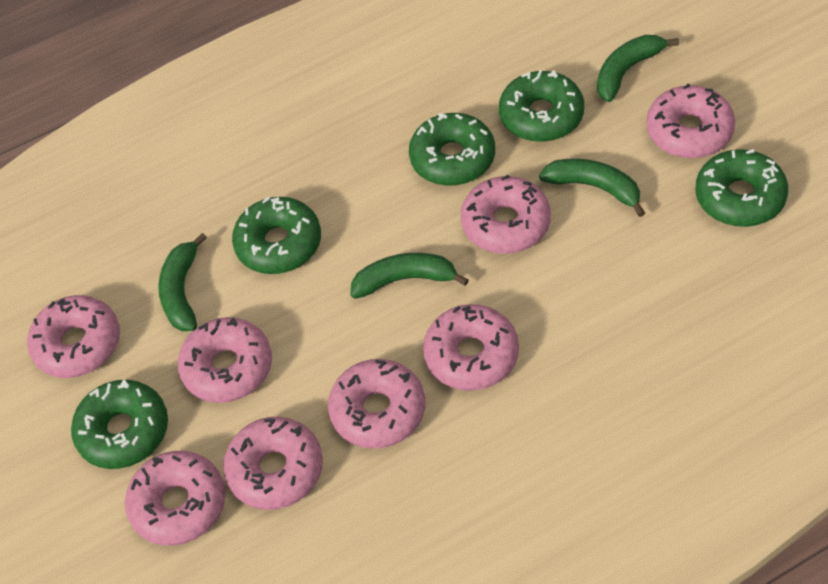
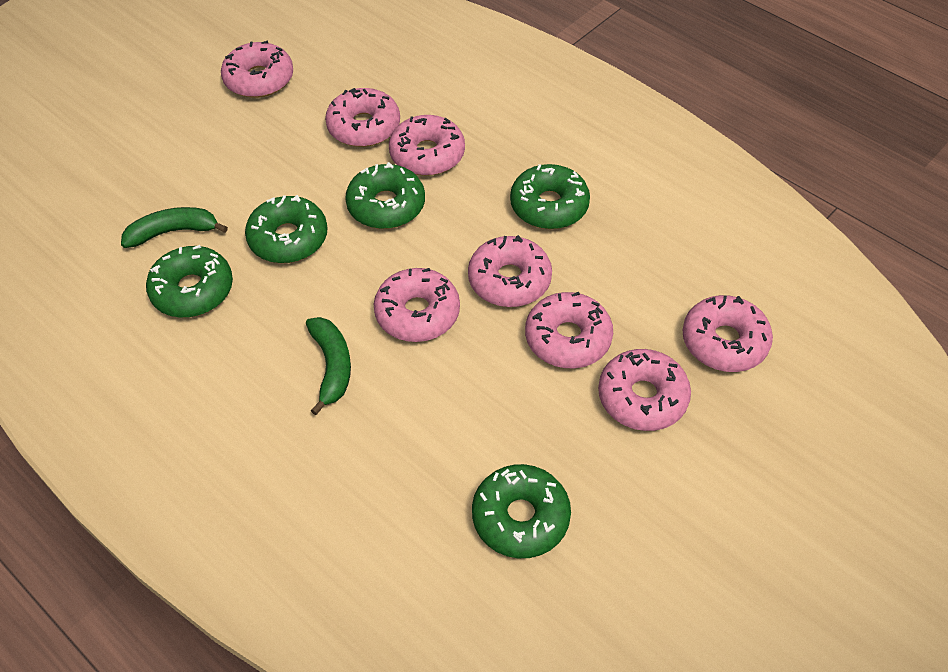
green banana: 4 -> 2

